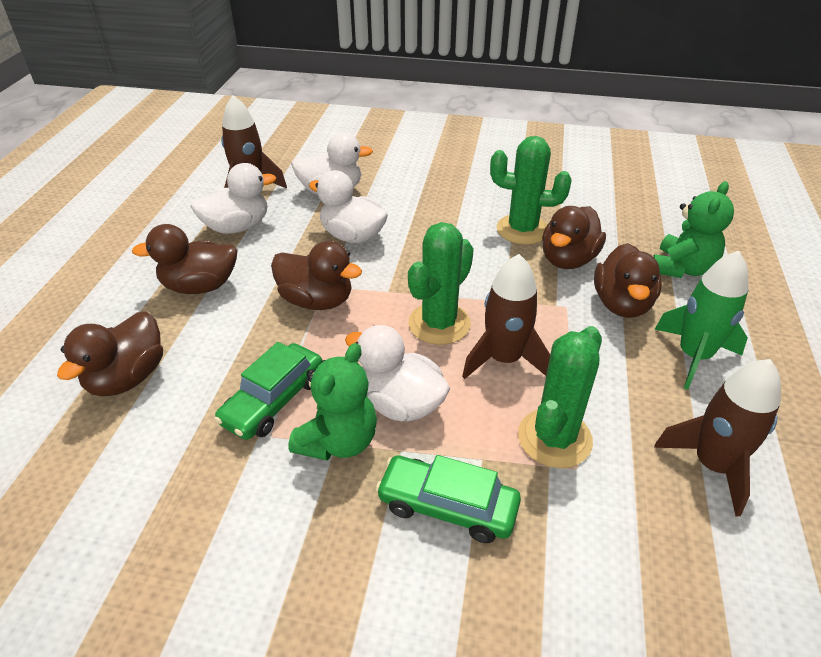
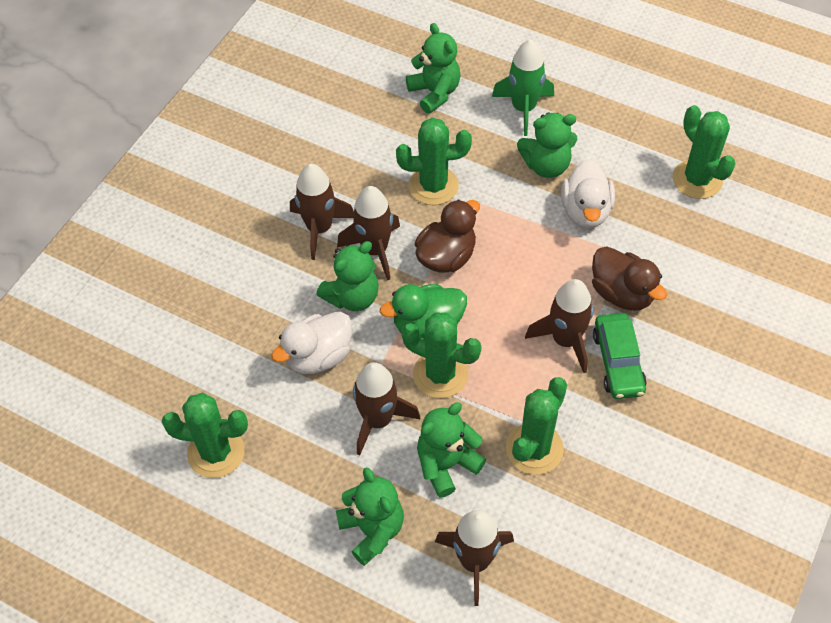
brown duck: 5 -> 2
brown rocket: 3 -> 5
green cactus: 3 -> 5
green car: 2 -> 1
green duck: 0 -> 1
green teddy bear: 2 -> 5
white duck: 4 -> 2

